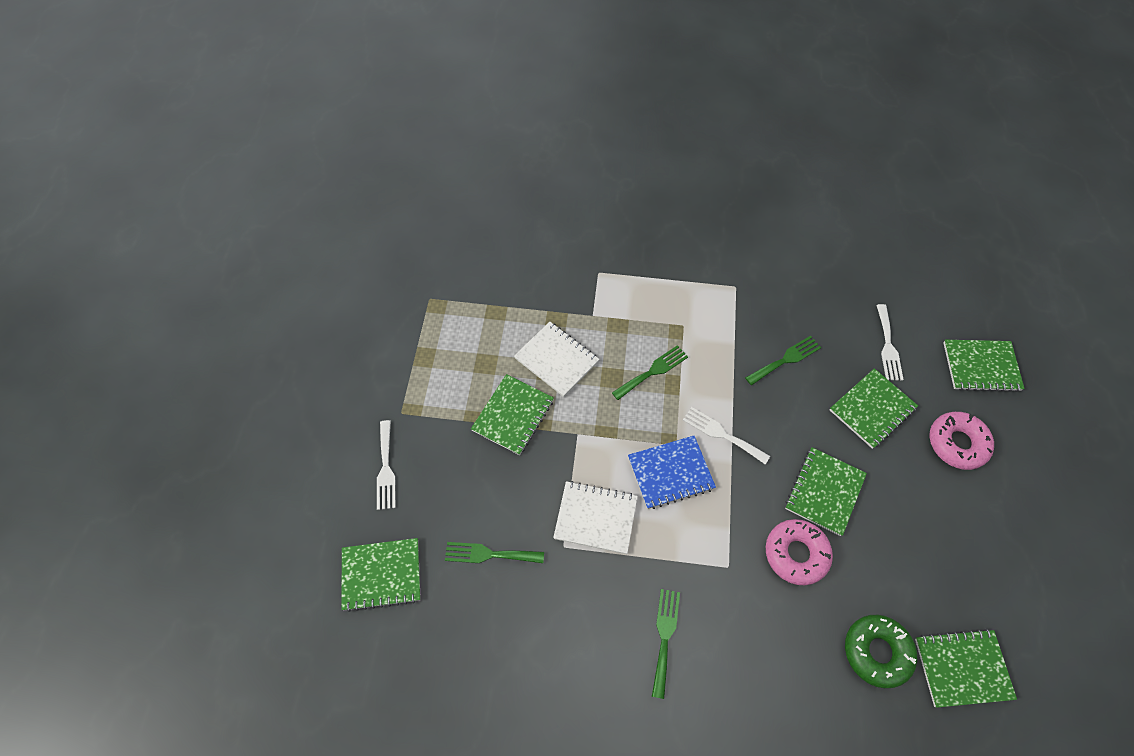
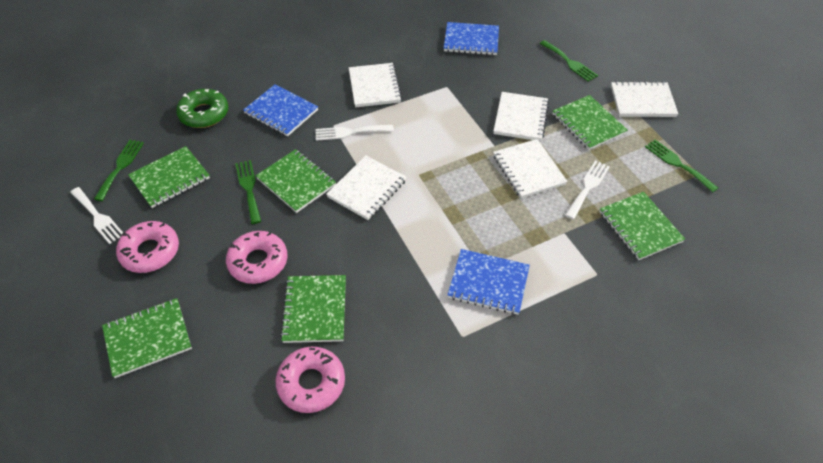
blue notebook: 1 -> 3
pink donut: 2 -> 3
white notebook: 2 -> 5

